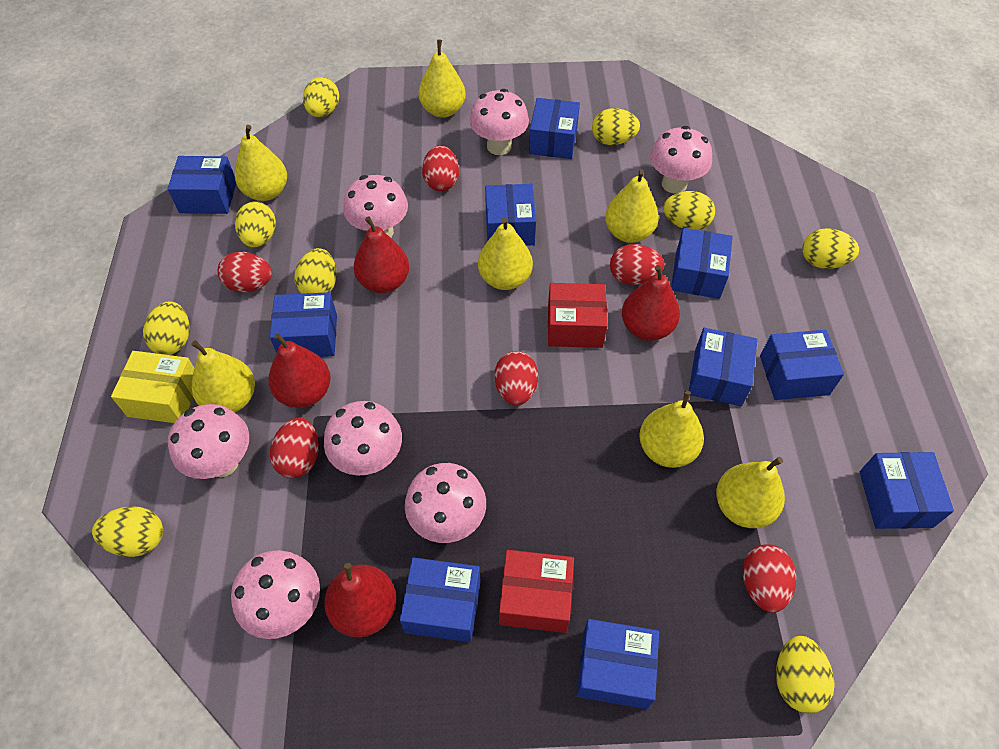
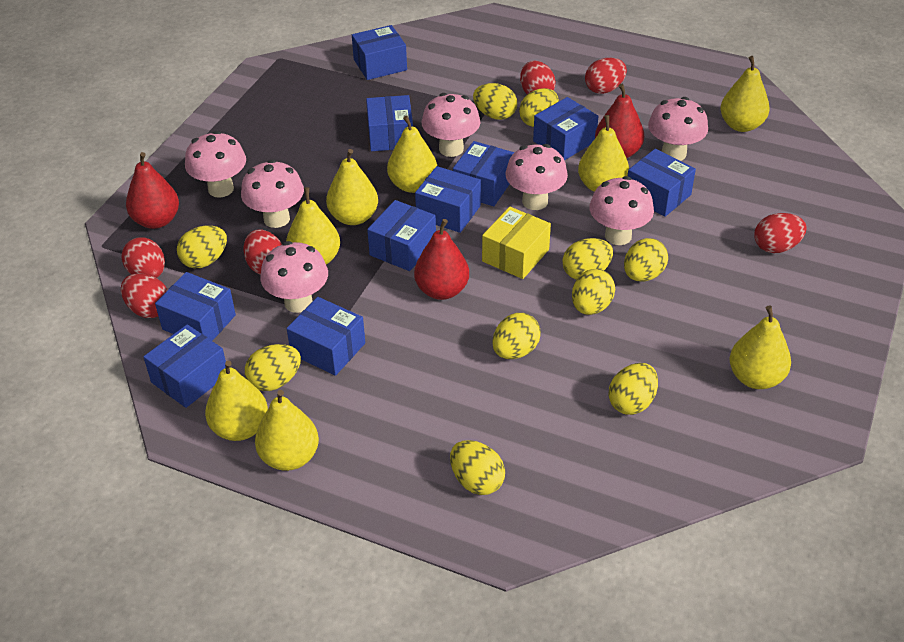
red box: 2 -> 0
red pear: 4 -> 3
yellow egg: 9 -> 10
yellow pear: 7 -> 8

